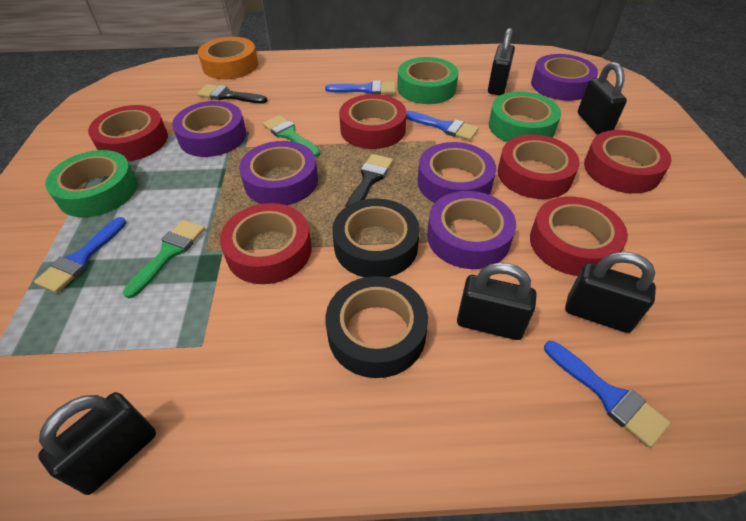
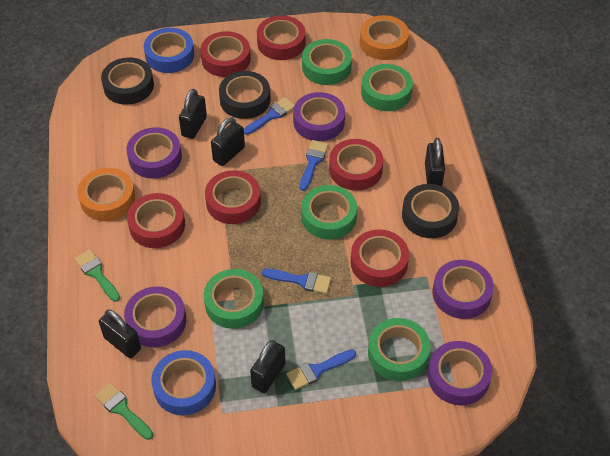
black brush: 2 -> 0
black tape: 2 -> 3
blue tape: 0 -> 2
green tape: 3 -> 5
orange tape: 1 -> 2

